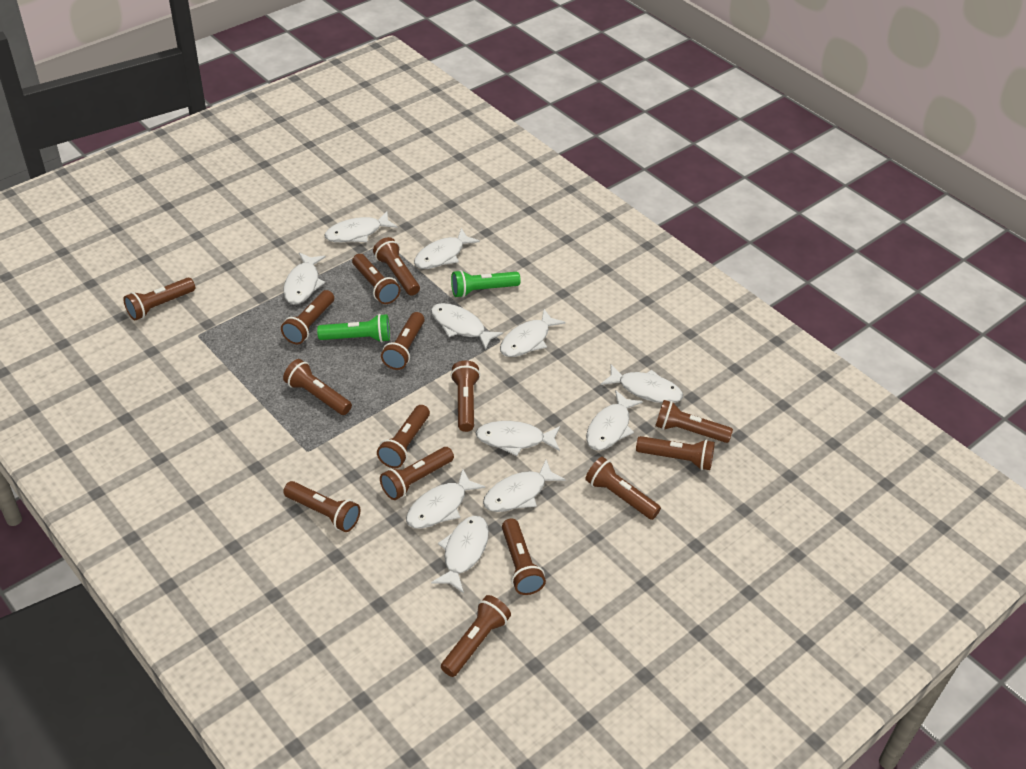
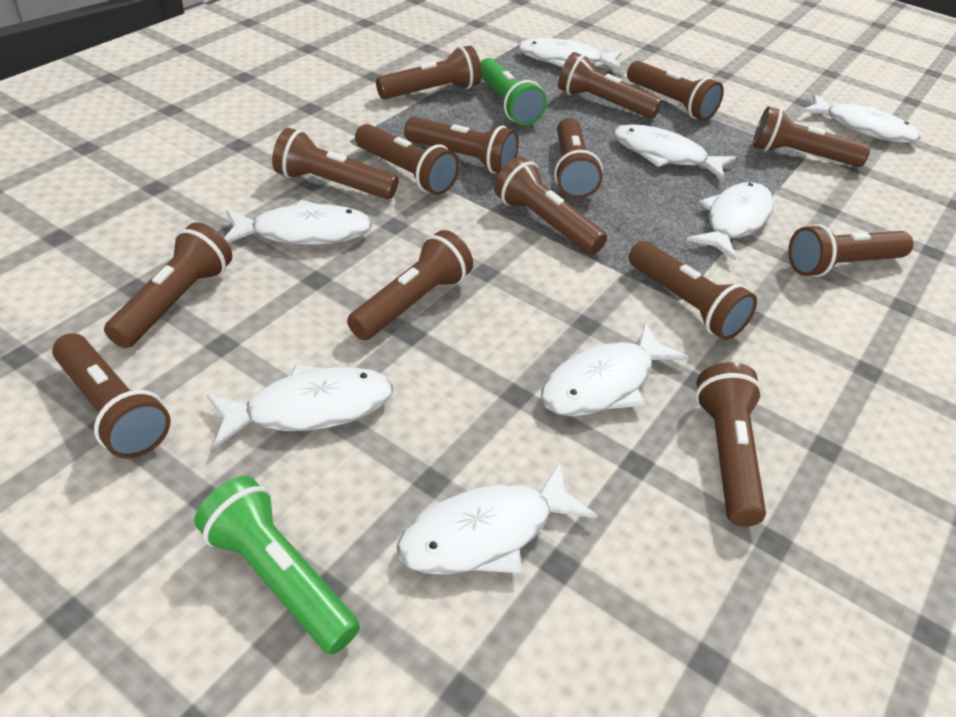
white fish: 11 -> 8

